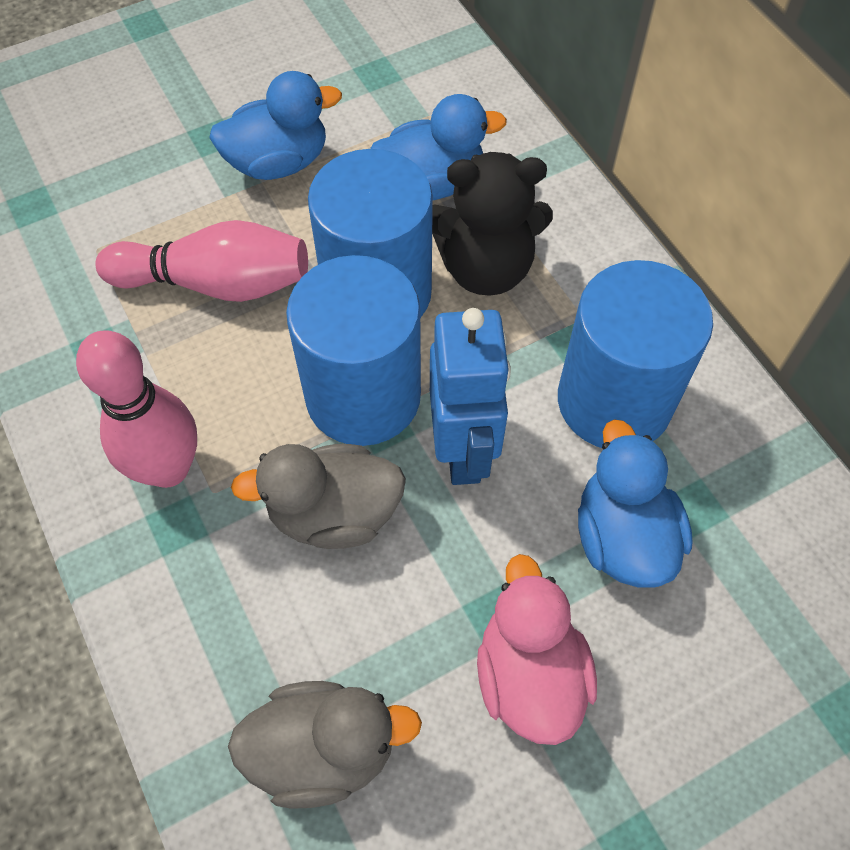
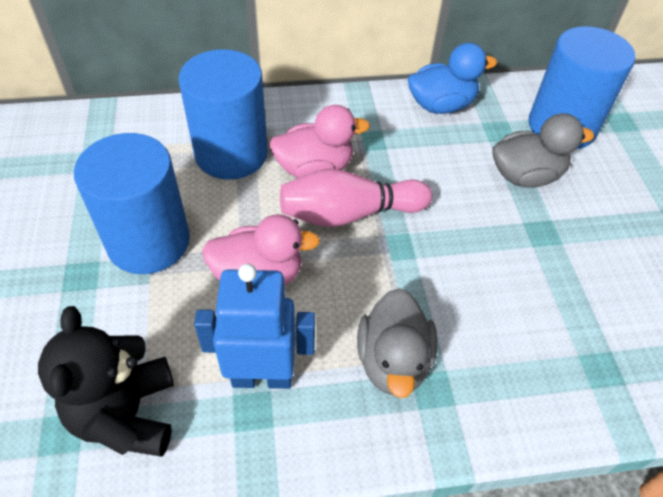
blue duck: 3 -> 1
pink bowling pin: 2 -> 1
pink duck: 1 -> 2

